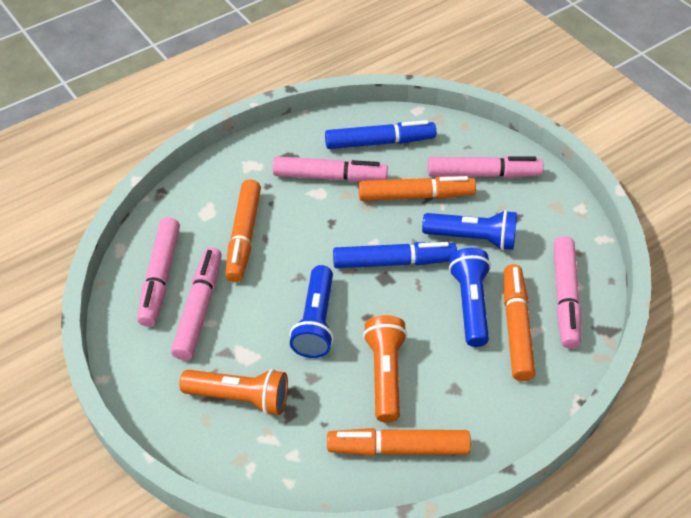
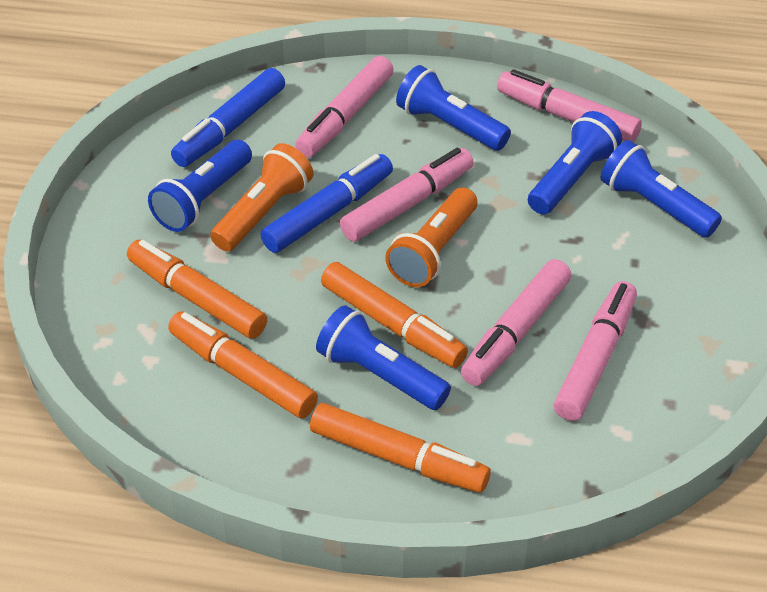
blue flashlight: 3 -> 5

